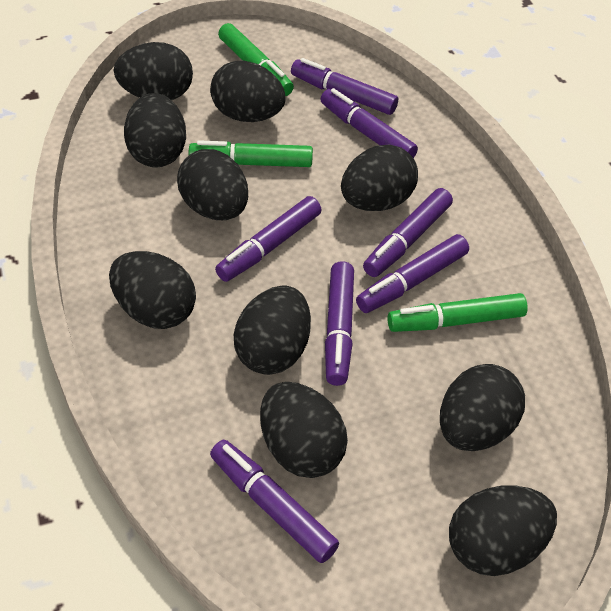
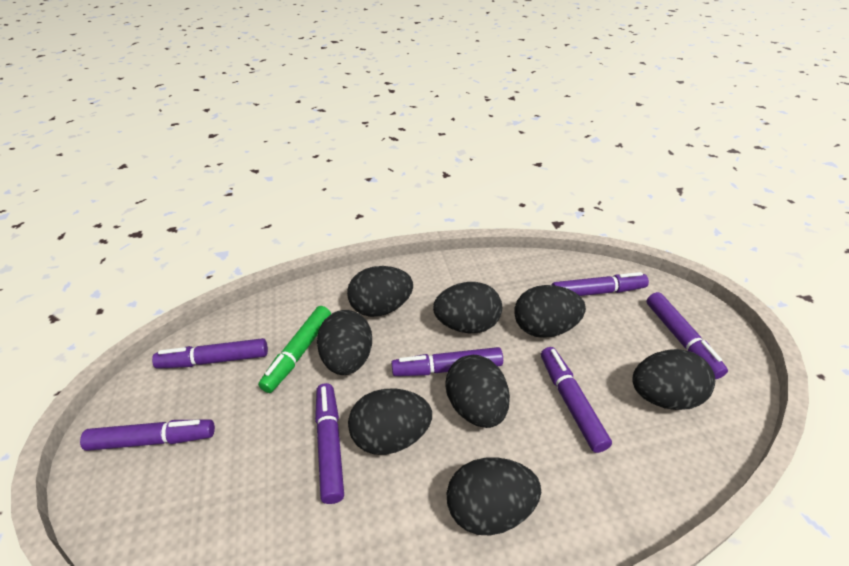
black egg: 10 -> 8
green marker: 3 -> 1

